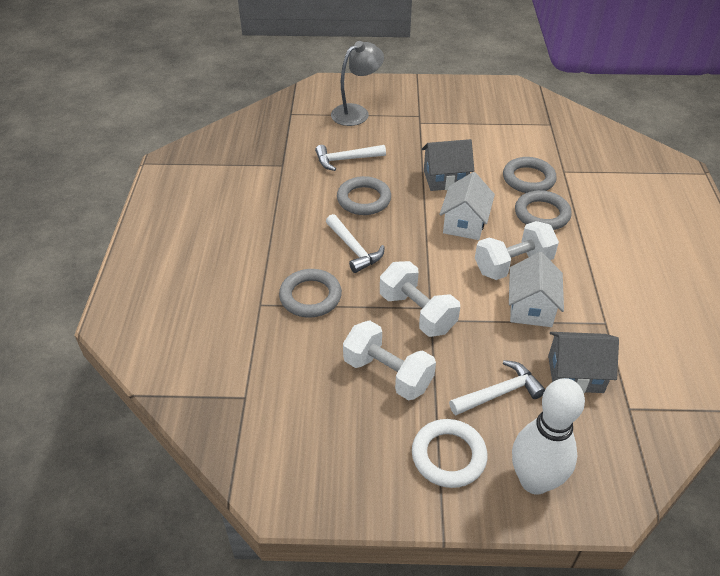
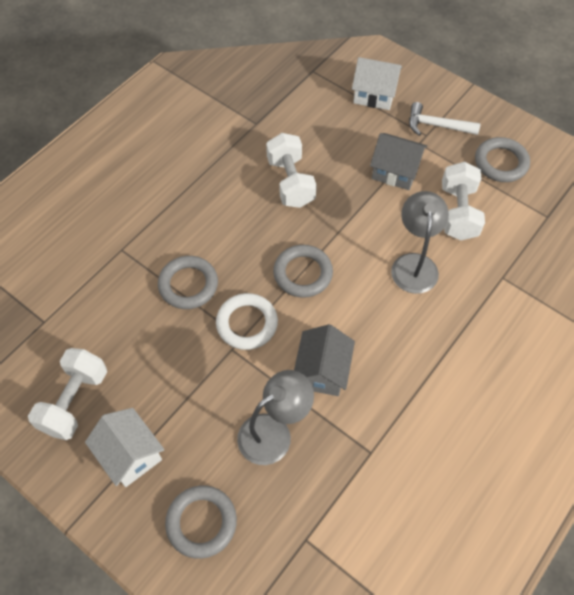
grey lamp: 1 -> 2
white bowling pin: 1 -> 0
white hammer: 3 -> 1

